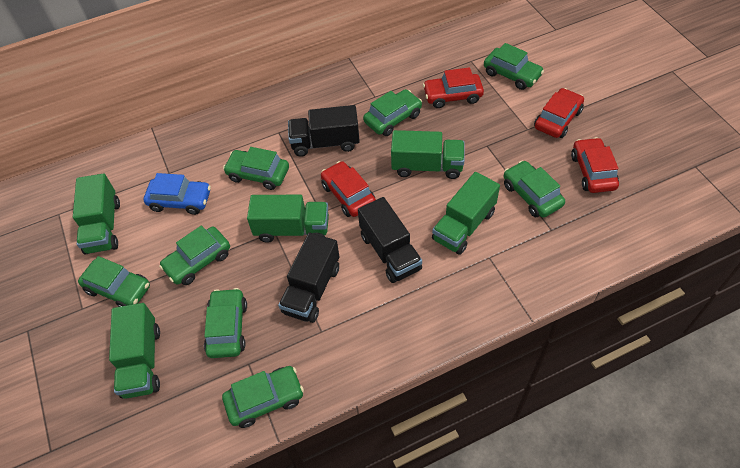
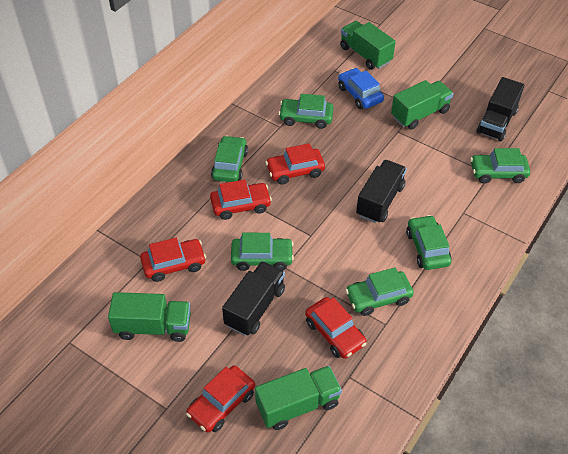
green car: 8 -> 6
green truck: 5 -> 4
red car: 4 -> 5

